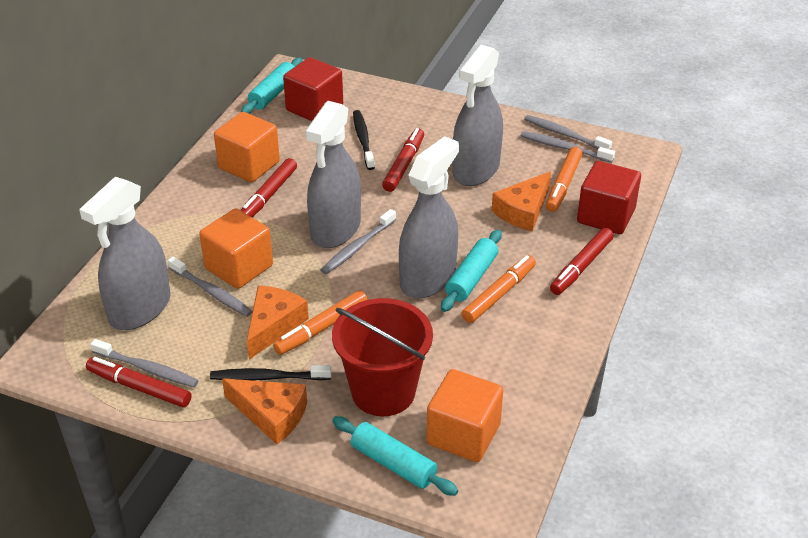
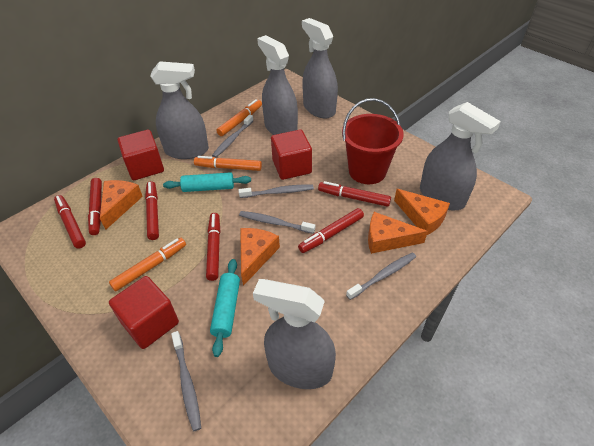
black toothbrush: 2 -> 0
grey spray bottle: 4 -> 5
orange cheese: 3 -> 4
orange cube: 3 -> 0
red cube: 2 -> 3
red marker: 4 -> 6
turquoise rolling pin: 3 -> 2

